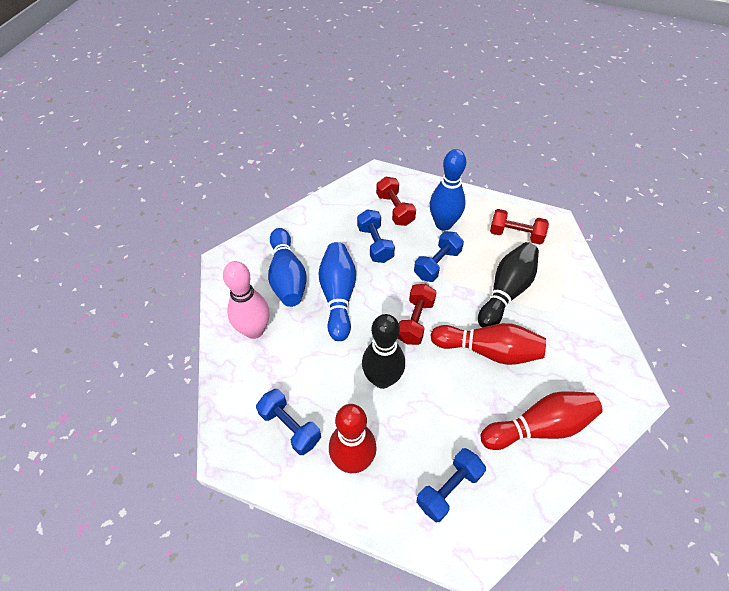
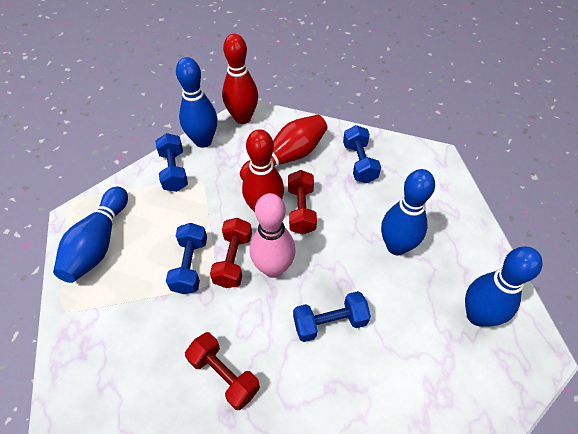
black bowling pin: 2 -> 0
blue bowling pin: 3 -> 4

